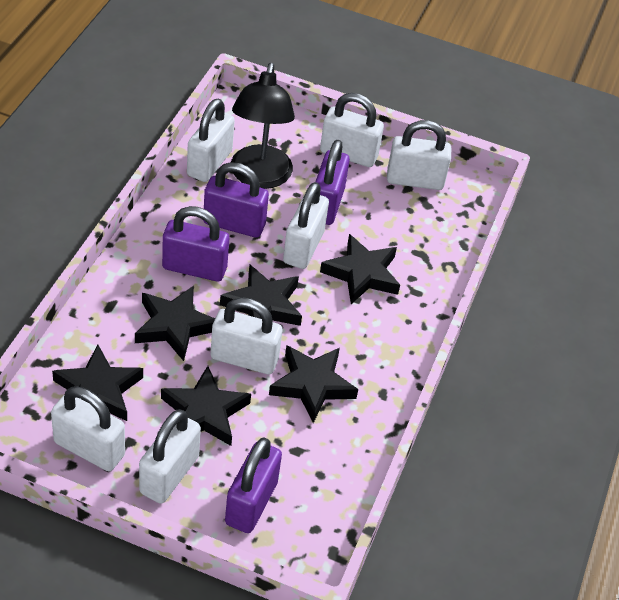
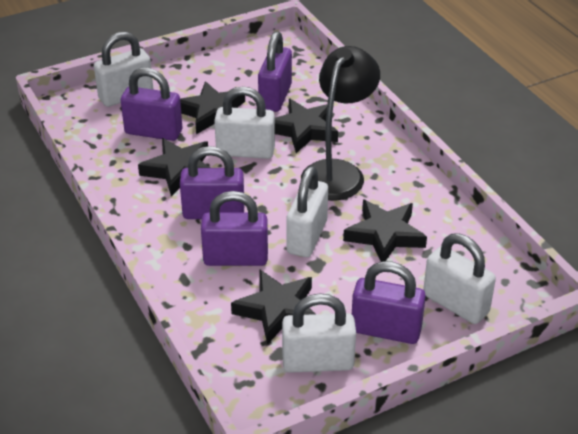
black star: 6 -> 5
purple padlock: 4 -> 5
white padlock: 7 -> 5

